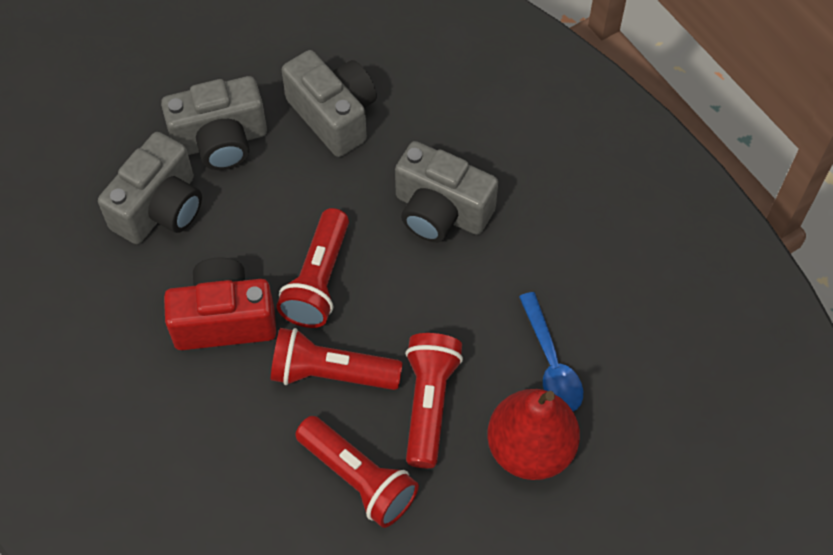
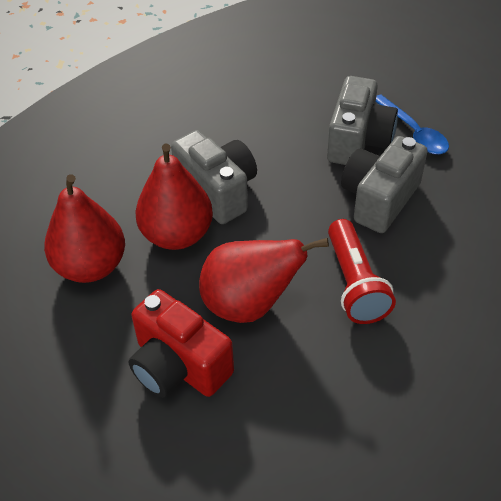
grey camera: 4 -> 3
red flashlight: 4 -> 1
red pear: 1 -> 3

